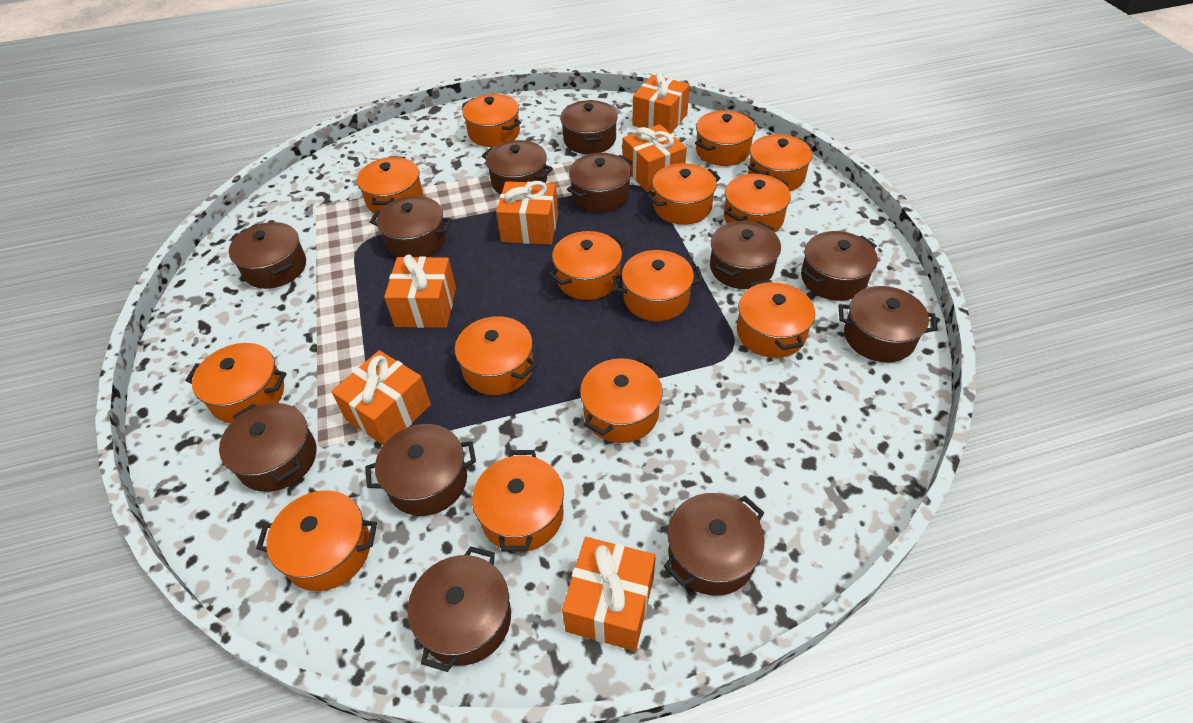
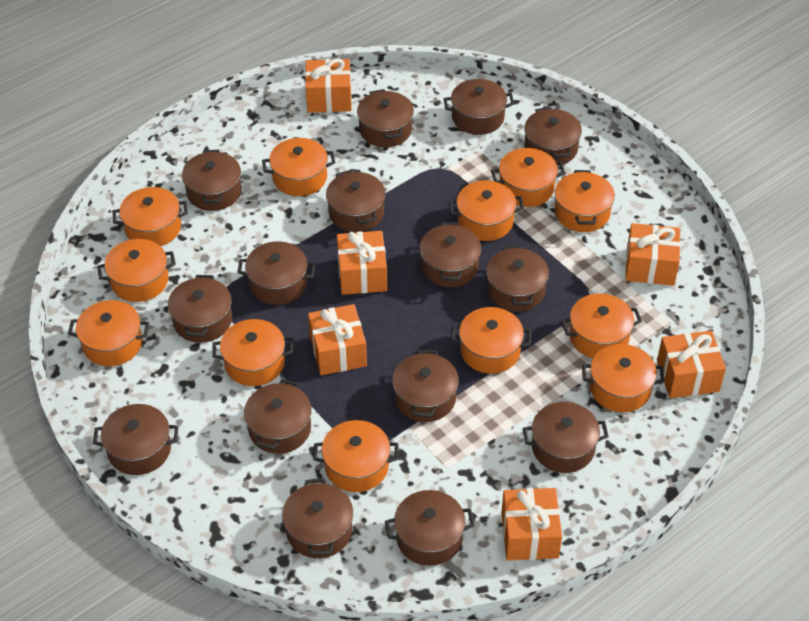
brown pot: 12 -> 15
orange pot: 14 -> 12

